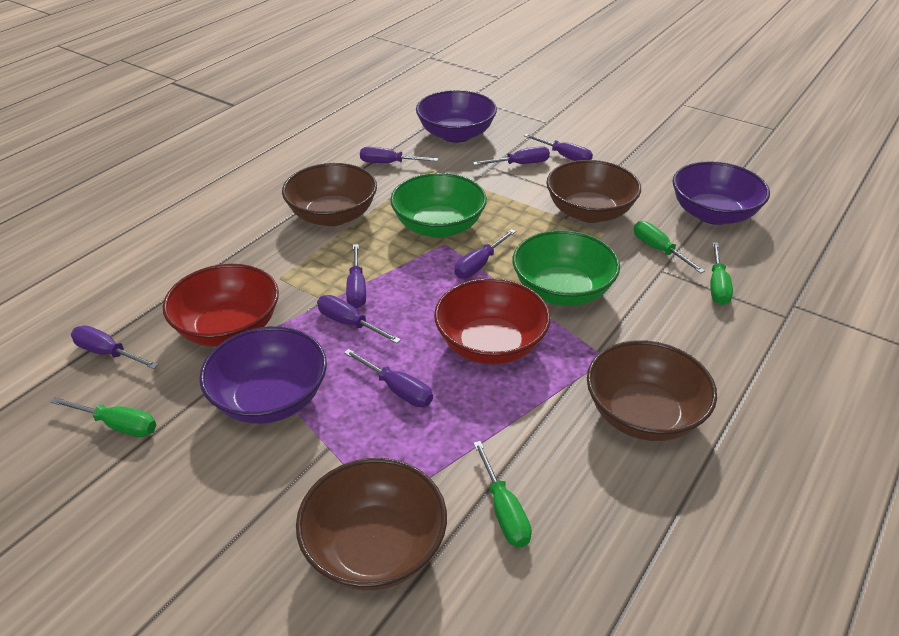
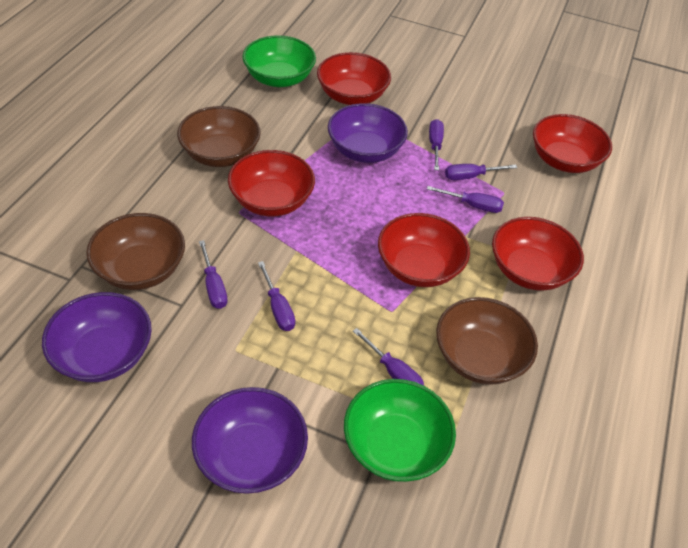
brown bowl: 4 -> 3
green screwdriver: 4 -> 0
purple screwdriver: 8 -> 6
red bowl: 2 -> 5

